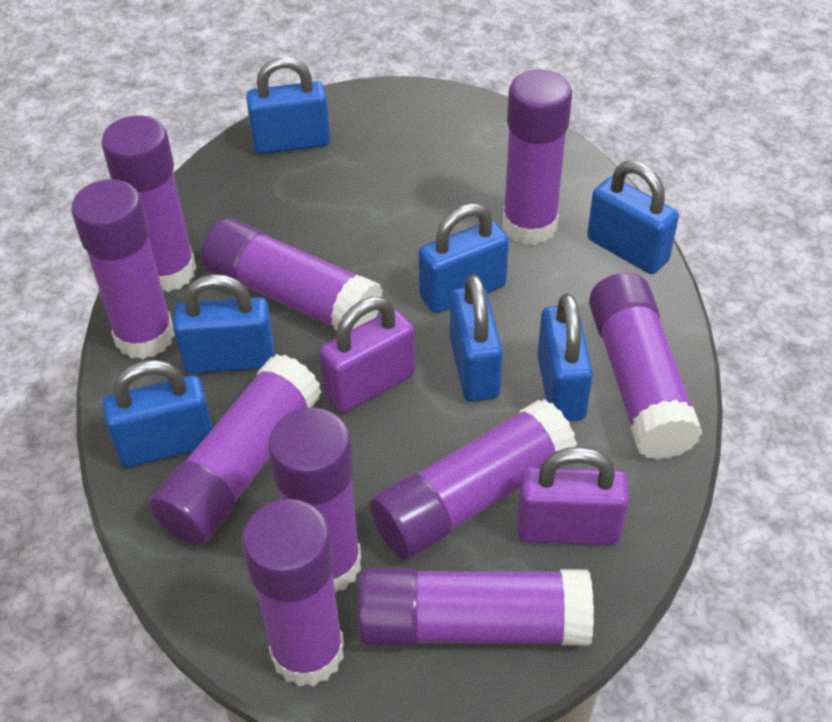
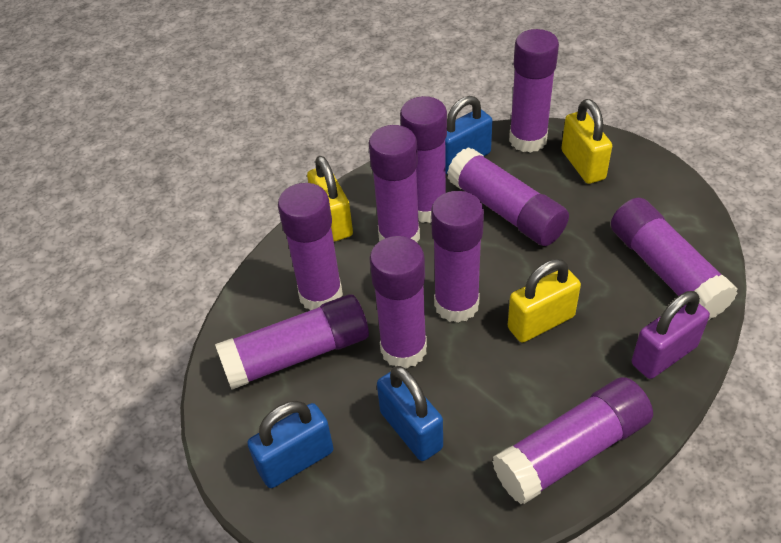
blue padlock: 7 -> 3
purple padlock: 2 -> 1
yellow padlock: 0 -> 3

